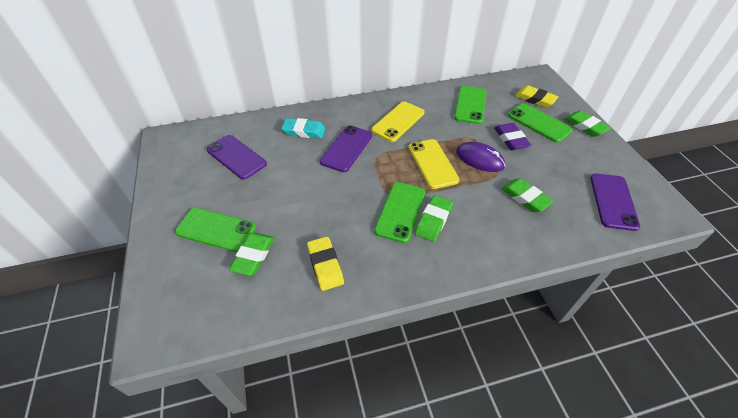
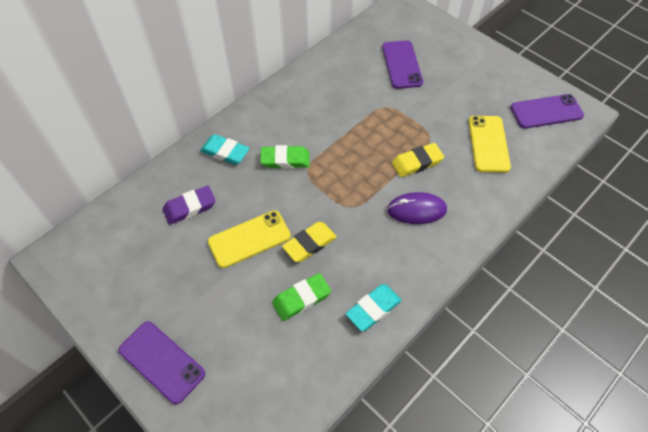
green eraser: 4 -> 2
green phone: 4 -> 0
turquoise eraser: 1 -> 2

